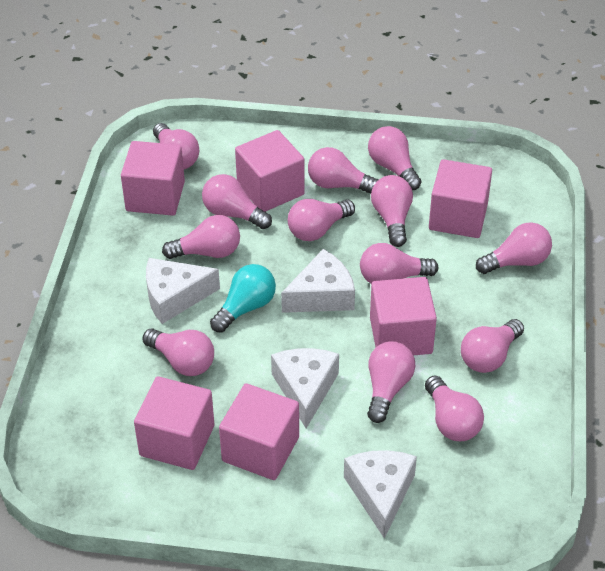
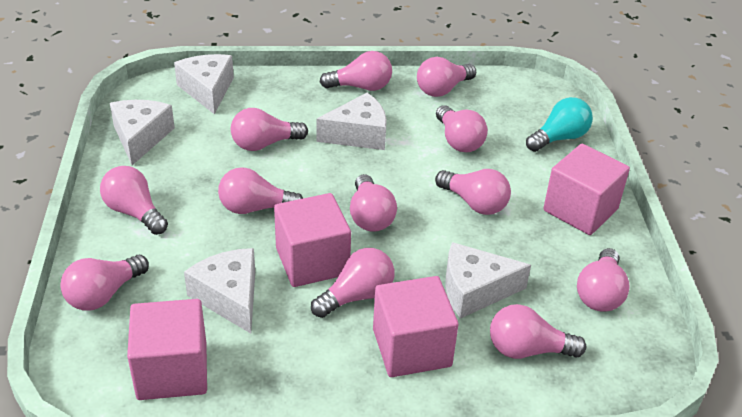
pink cube: 6 -> 4
pink light bulb: 13 -> 12
white cheese: 4 -> 5

